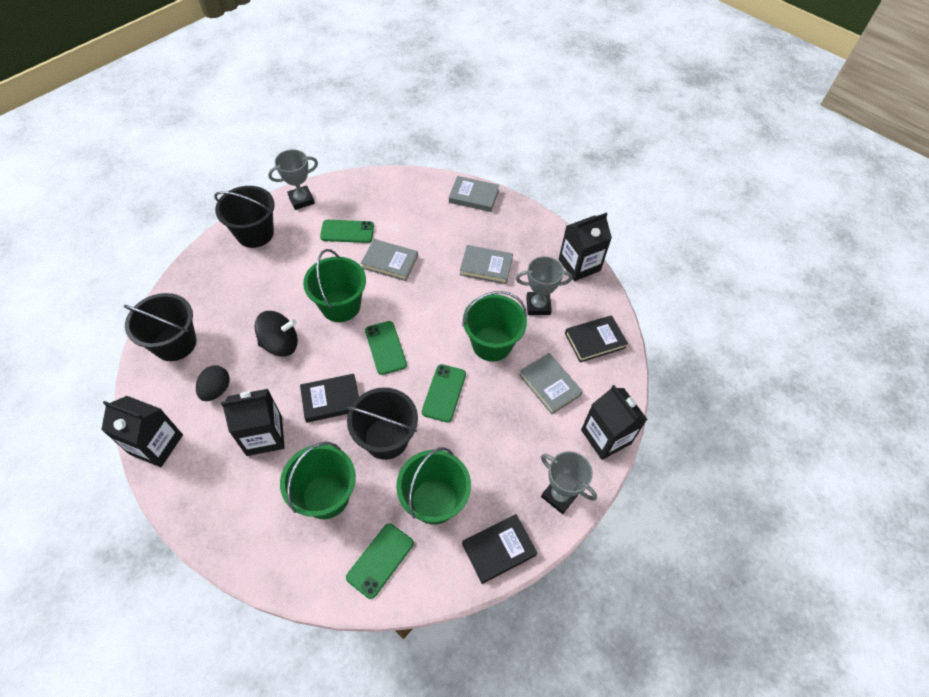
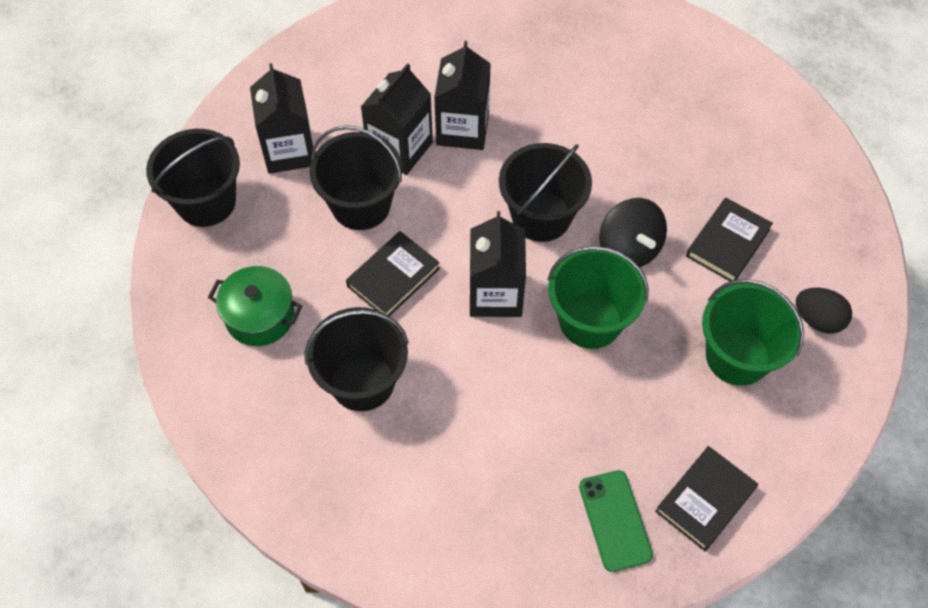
black bucket: 3 -> 4
green bucket: 4 -> 2
green phone: 4 -> 1
green pot: 0 -> 1
grey book: 4 -> 0
grey trophy: 3 -> 0

